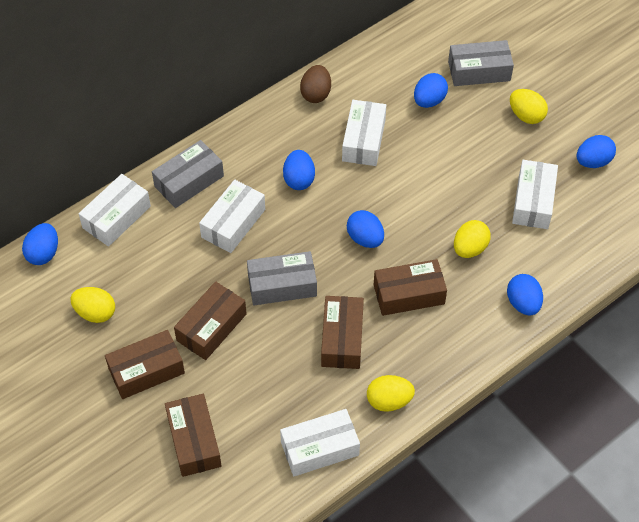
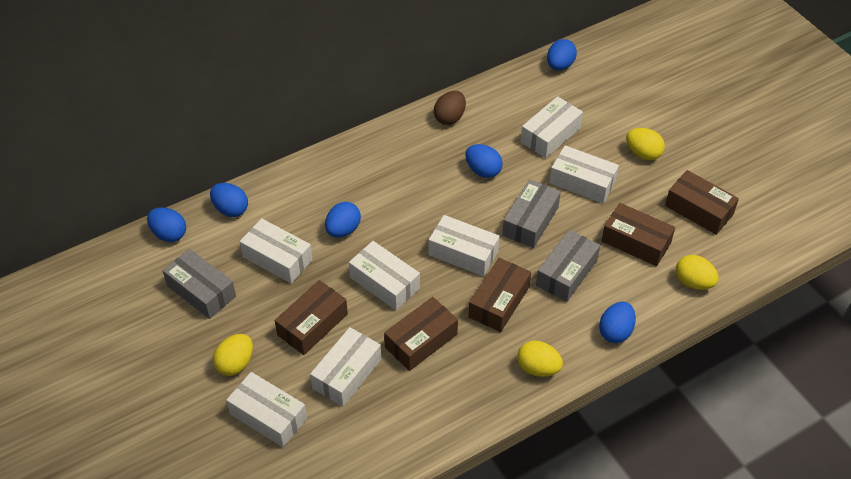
white box: 5 -> 7

